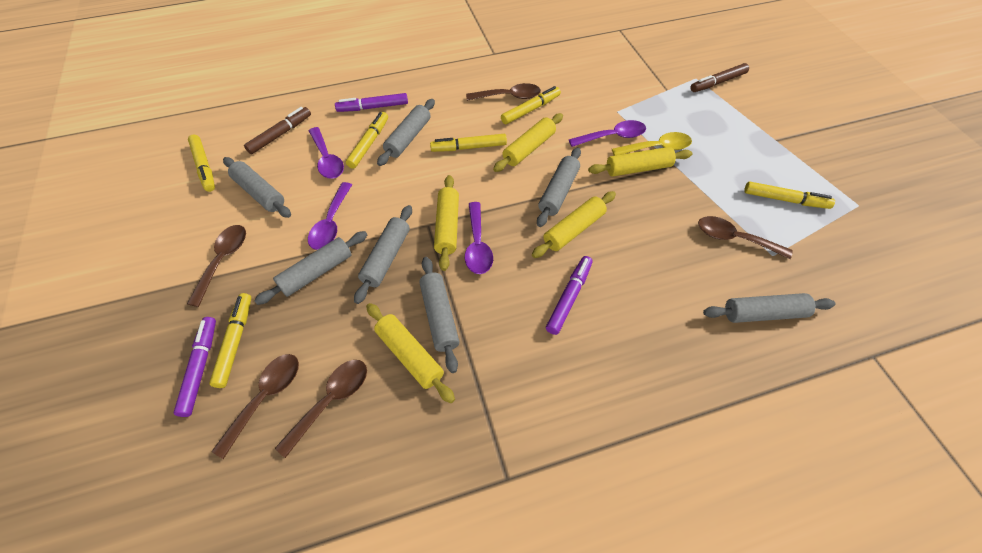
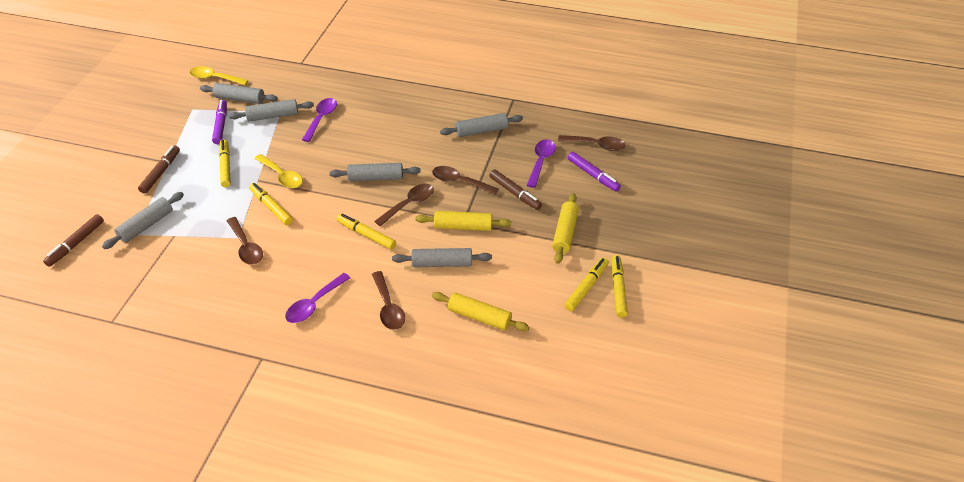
brown marker: 2 -> 3
grey rolling pin: 7 -> 6
purple marker: 3 -> 2
purple spoon: 4 -> 3
yellow marker: 6 -> 5
yellow rolling pin: 5 -> 3
yellow spoon: 1 -> 2

